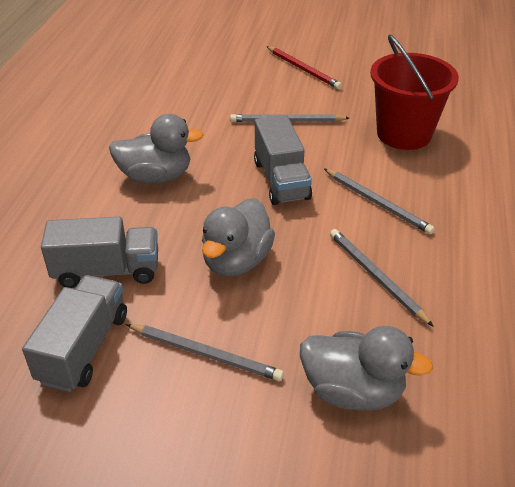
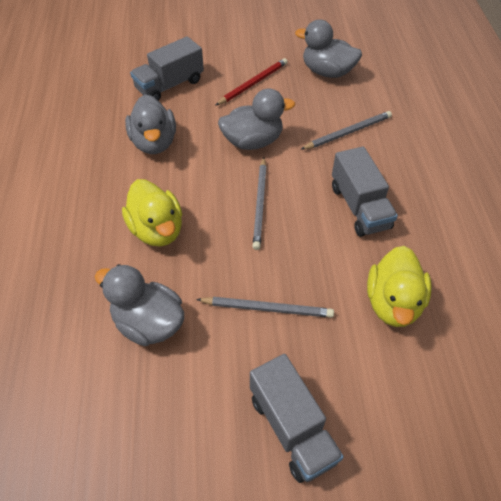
grey duck: 3 -> 4
grey pencil: 4 -> 3
red bucket: 1 -> 0
yellow duck: 0 -> 2

